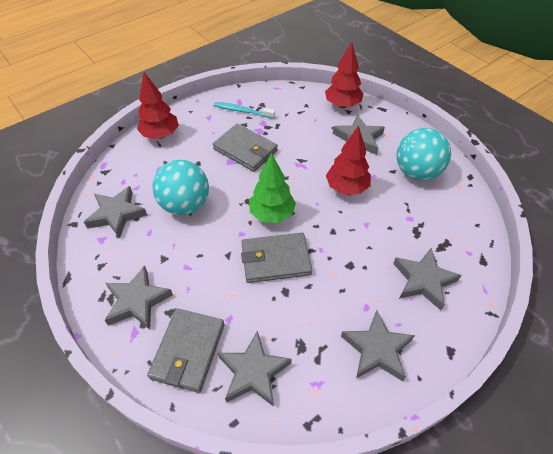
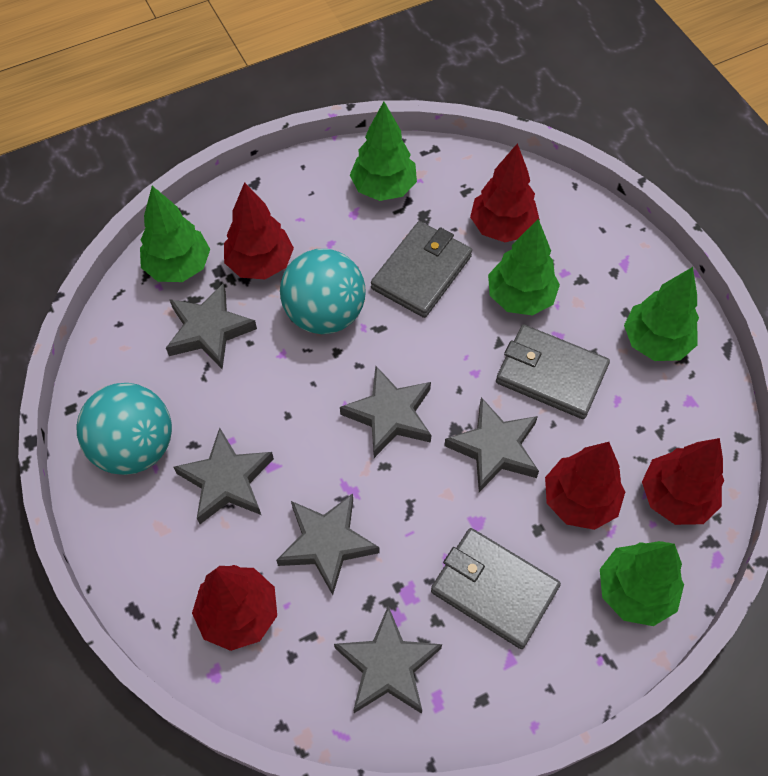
green tree: 1 -> 5
red tree: 3 -> 5
turquoise toothbrush: 1 -> 0

